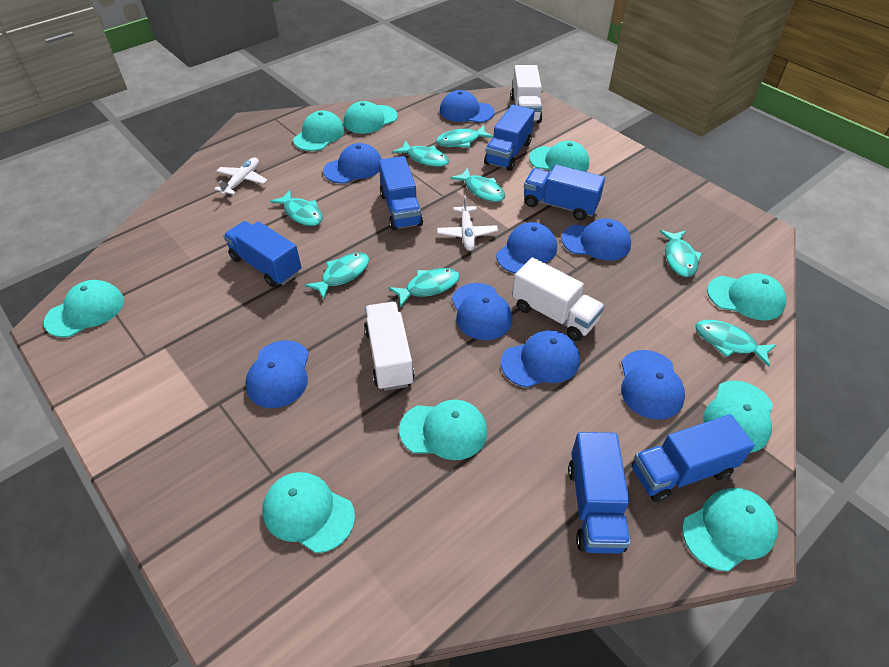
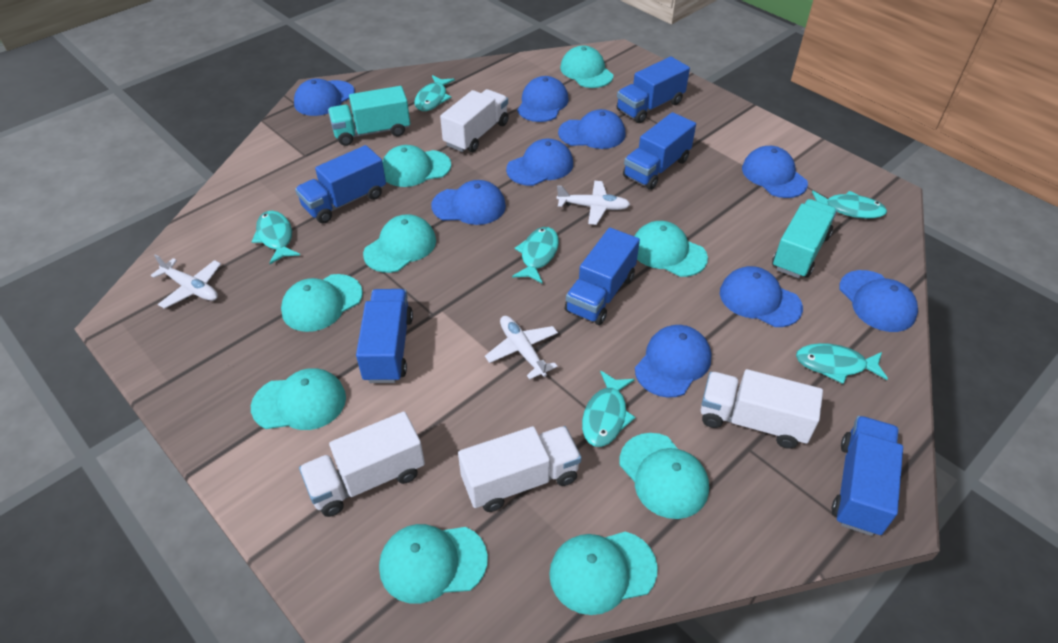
blue cap: 8 -> 9
turquoise fish: 8 -> 6
turquoise truck: 0 -> 2
white plane: 2 -> 3
white truck: 3 -> 4

